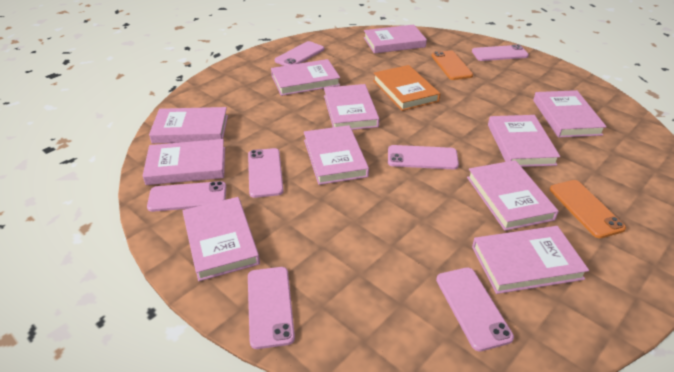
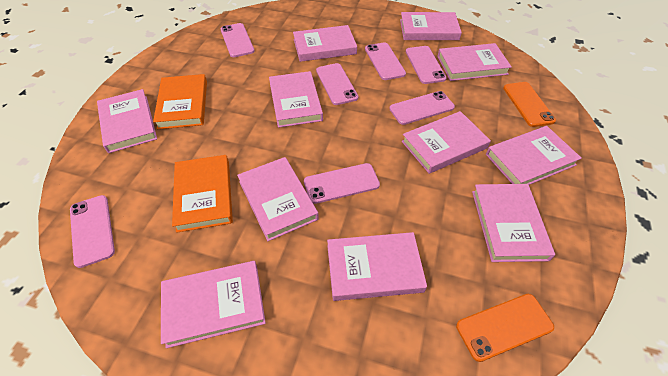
orange book: 1 -> 2

